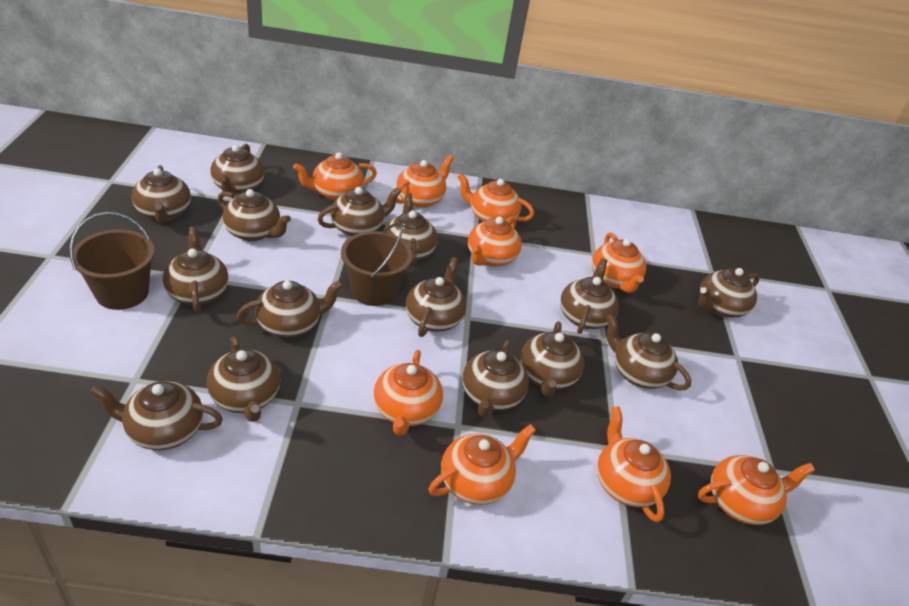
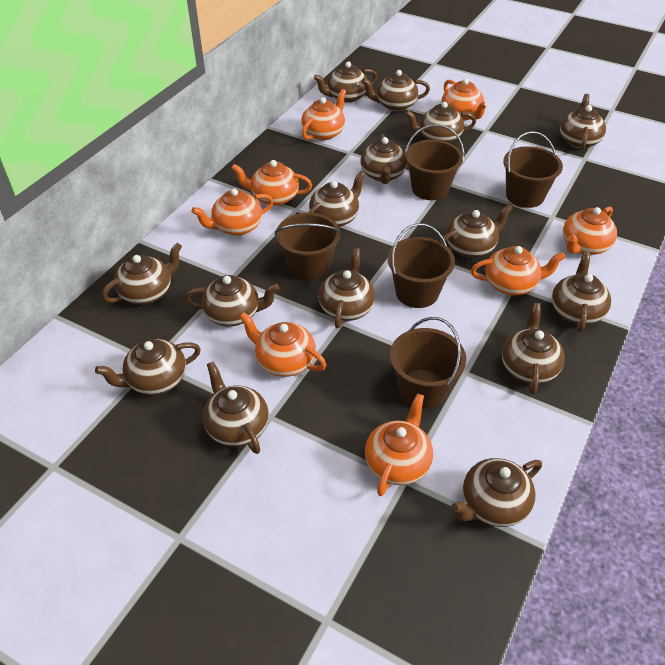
brown bucket: 2 -> 5
orange teapot: 9 -> 8

